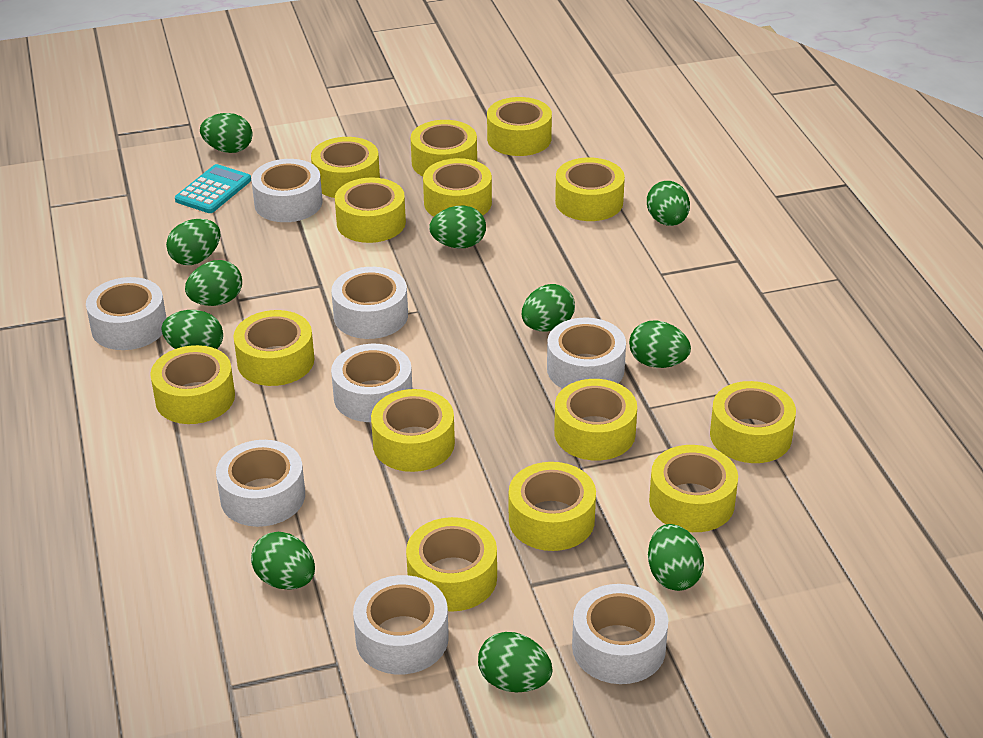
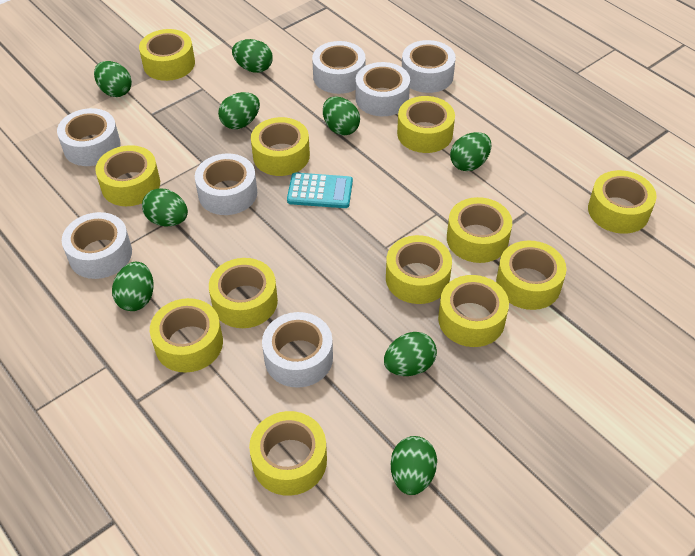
green egg: 11 -> 9
white tape: 8 -> 7
yellow tape: 14 -> 12

